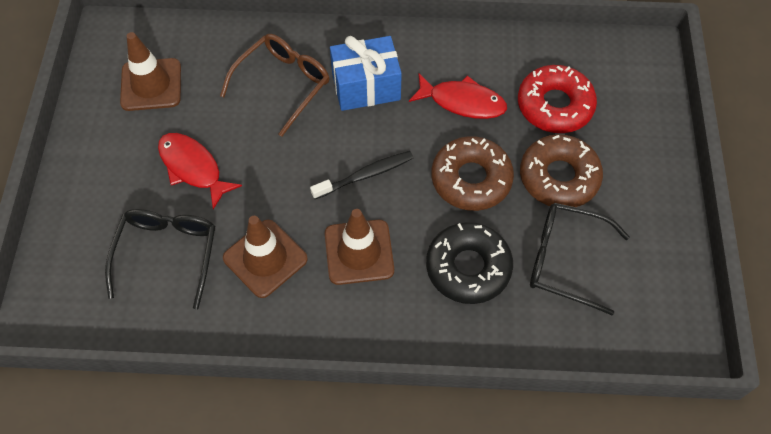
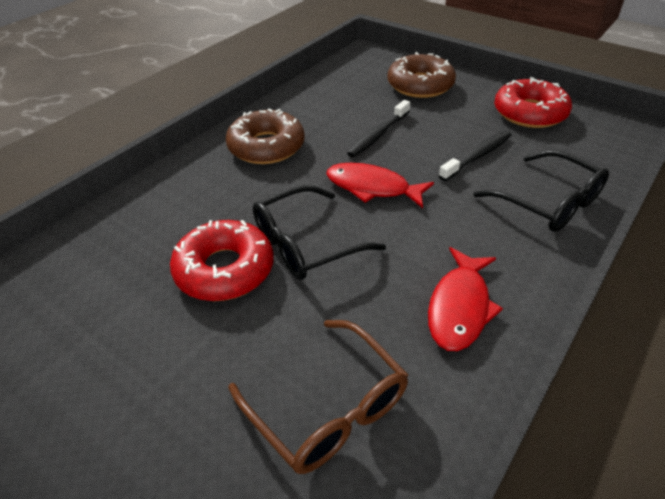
black donut: 1 -> 0
black toothbrush: 1 -> 2
blue gift: 1 -> 0
brown traffic cone: 3 -> 0
red donut: 1 -> 2

